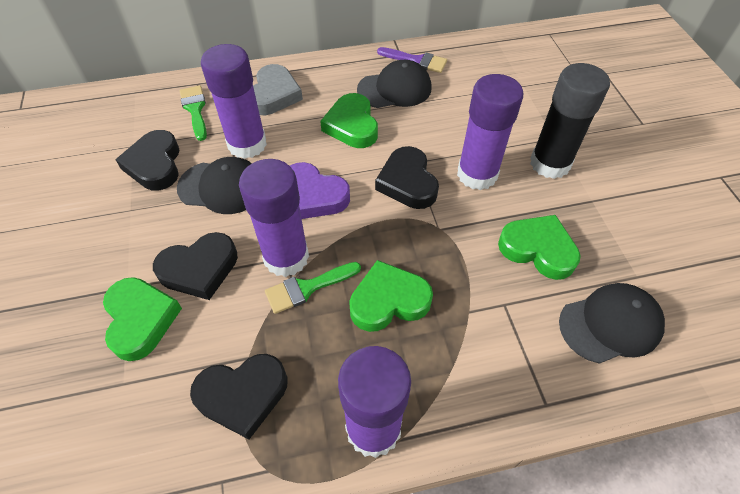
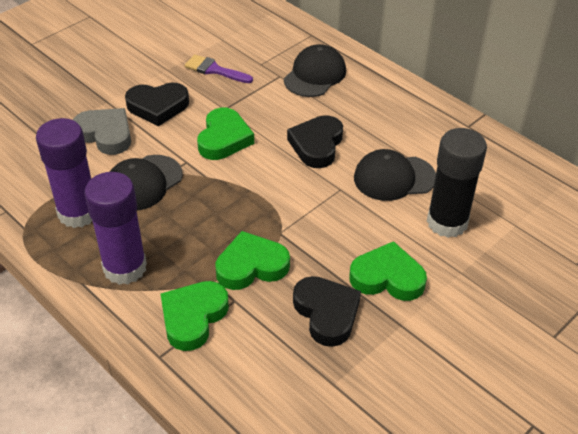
black heart: 4 -> 3
green brush: 2 -> 0
purple glue stick: 4 -> 2
purple heart: 1 -> 0

